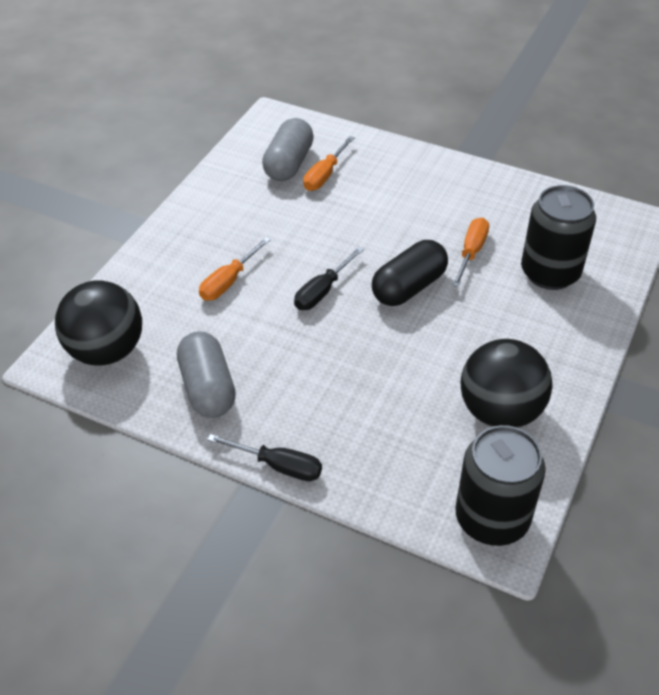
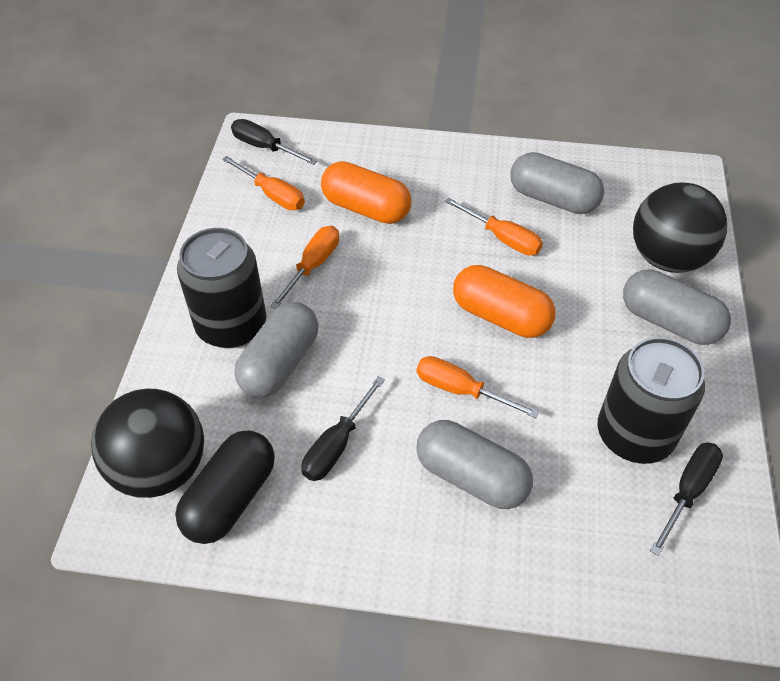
black screwdriver: 2 -> 3
grey capsule: 2 -> 4
orange capsule: 0 -> 2
orange screwdriver: 3 -> 4

